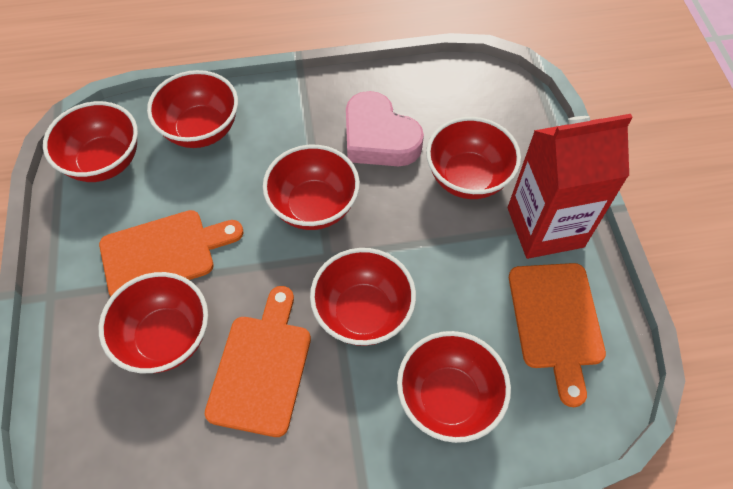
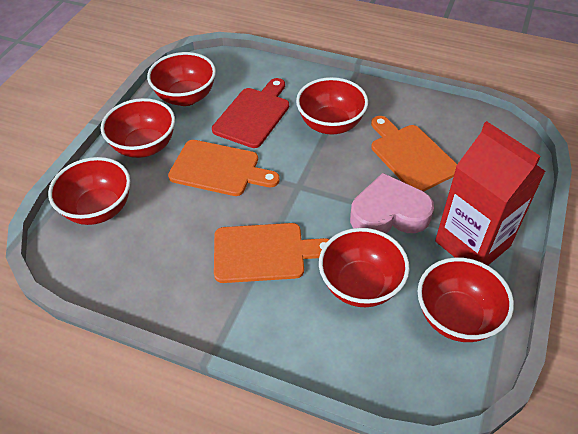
red bowl: 7 -> 6
red cutting board: 0 -> 1

